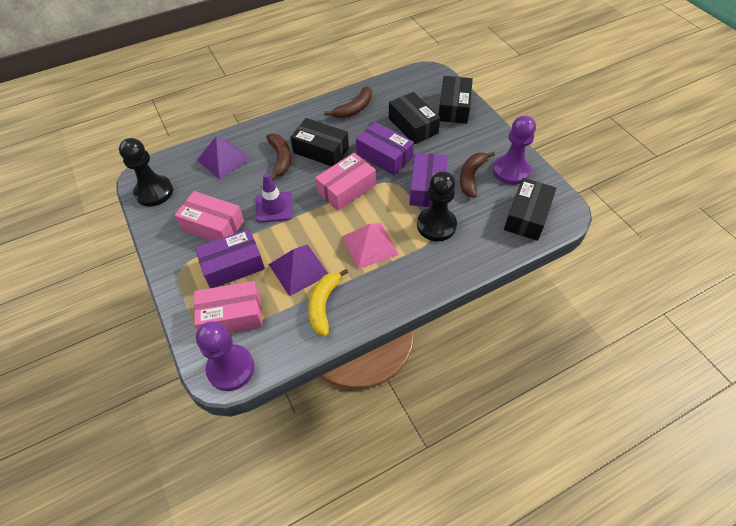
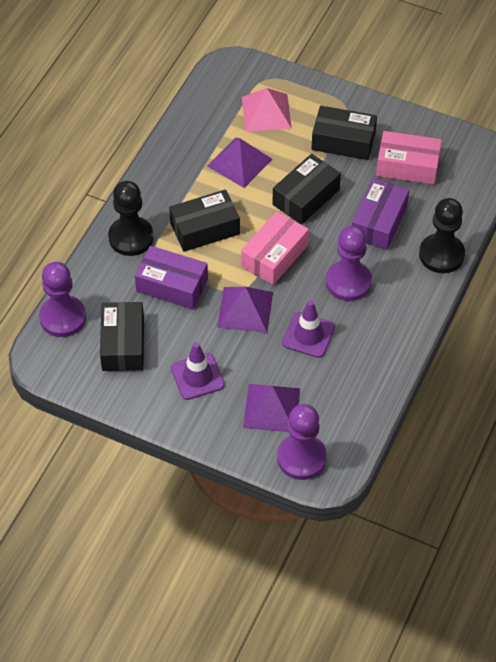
brown banana: 3 -> 0
pink box: 3 -> 2
purple box: 3 -> 2
purple pawn: 2 -> 3
purple pyramid: 2 -> 3
purple traffic cone: 1 -> 2
yellow banana: 1 -> 0

